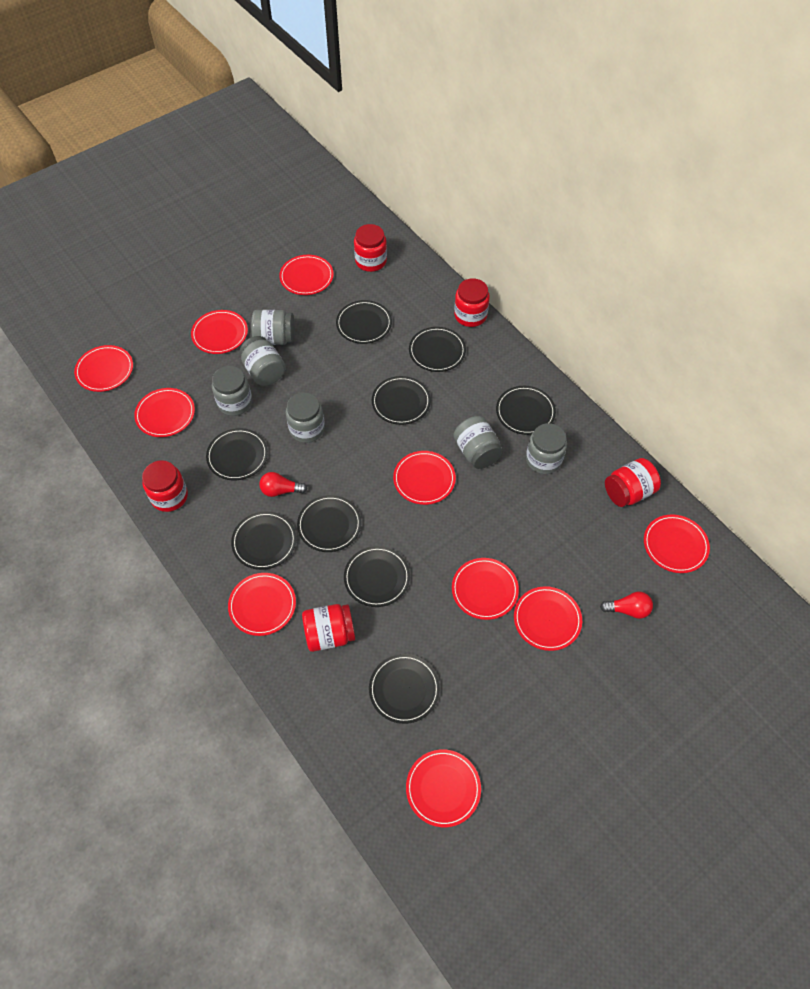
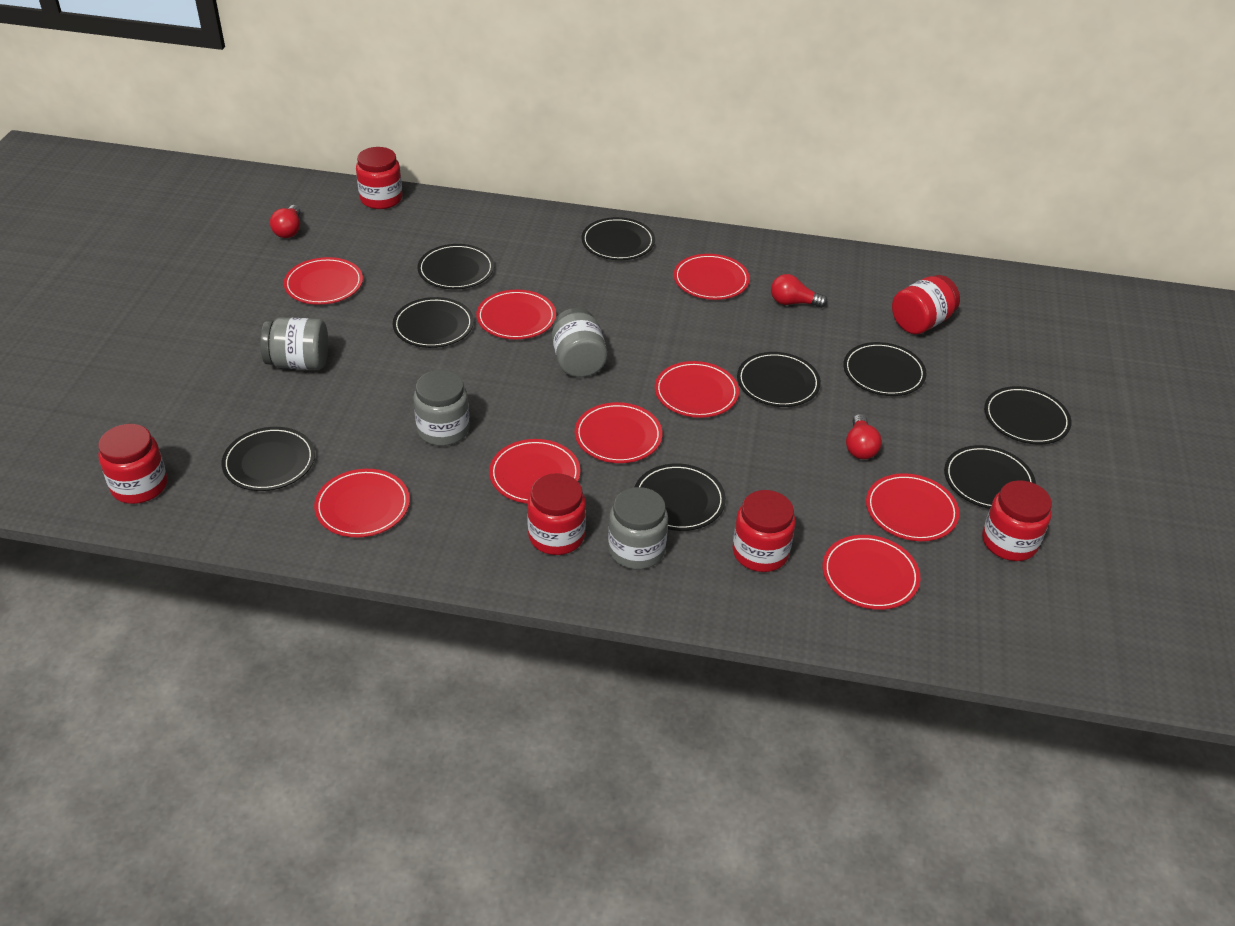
grey jar: 6 -> 4
red jar: 5 -> 6
red light bulb: 2 -> 3
red plate: 10 -> 9

